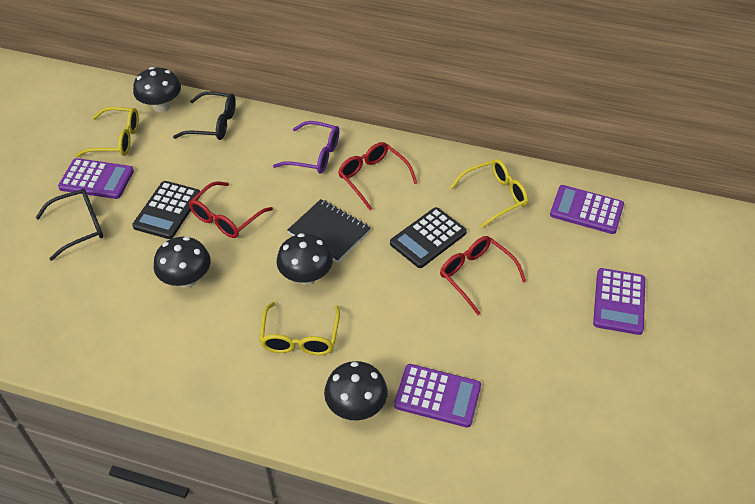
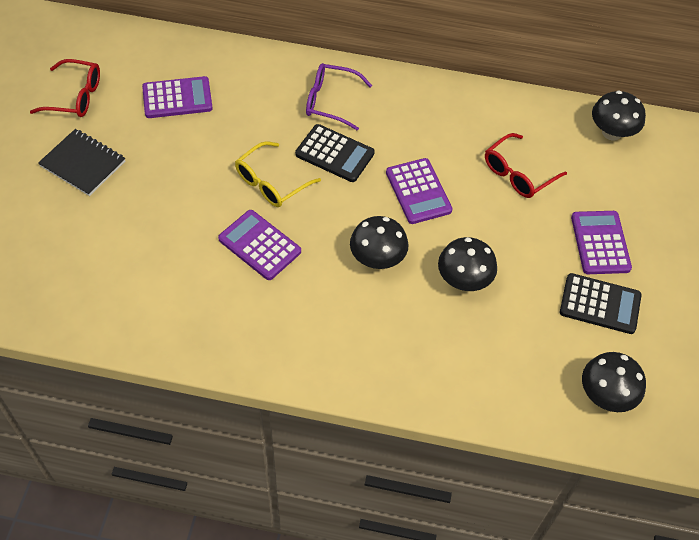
black glasses: 2 -> 0
red glasses: 3 -> 2
yellow glasses: 3 -> 1

